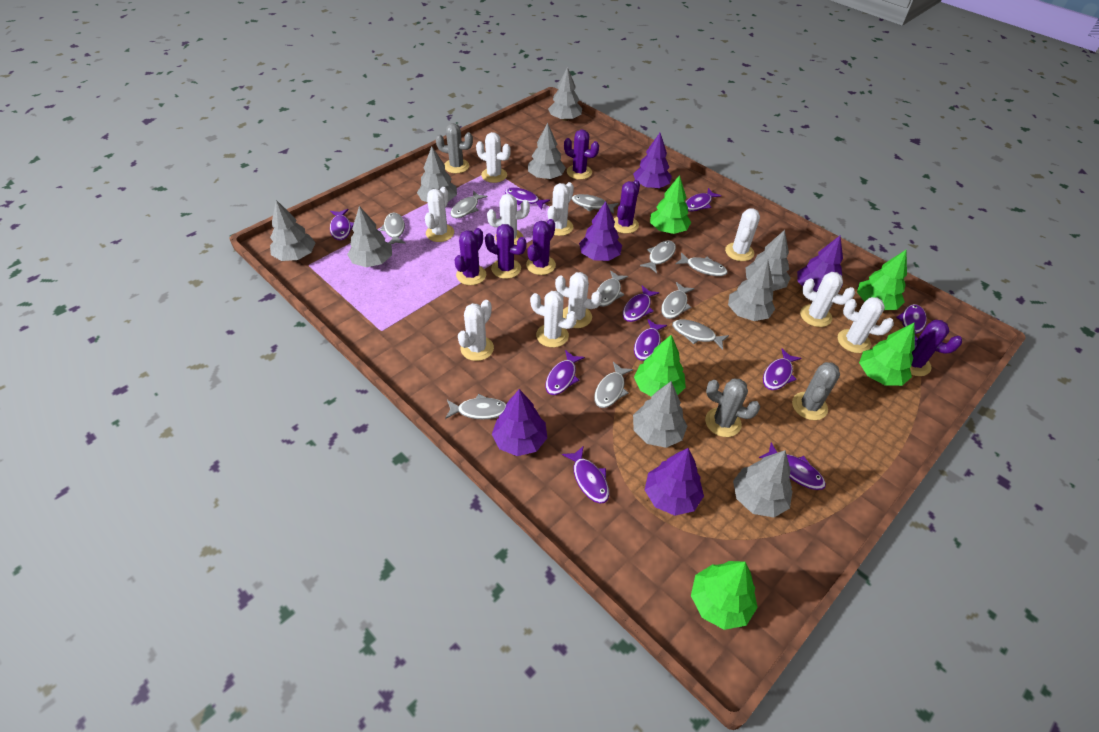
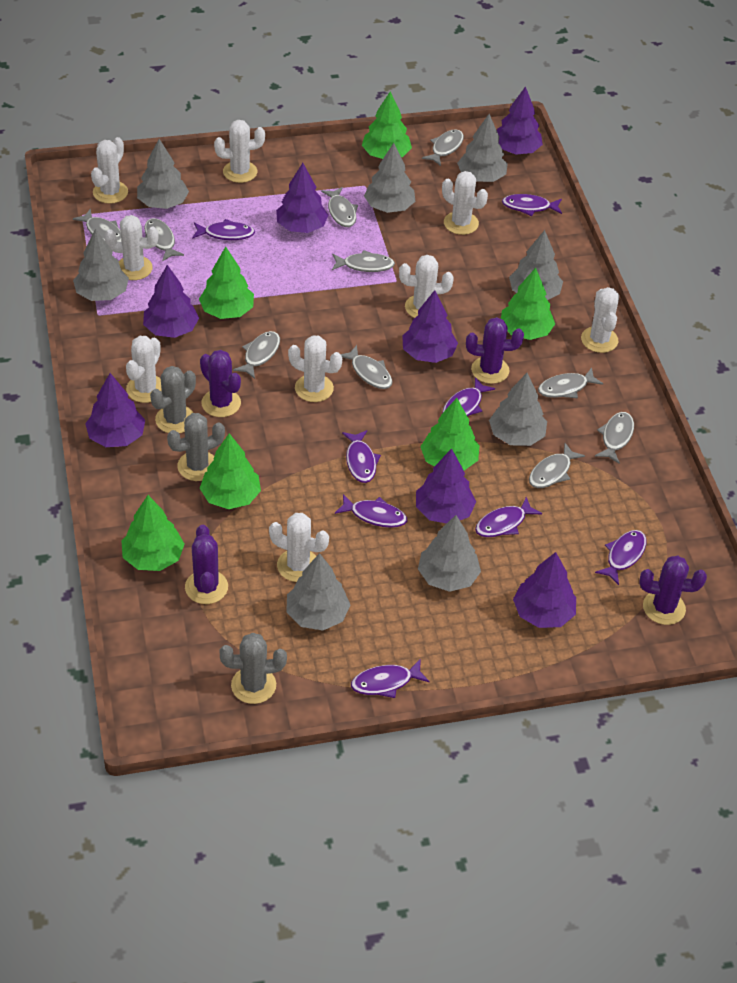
green tree: 5 -> 6
grey tree: 9 -> 8
purple cactus: 6 -> 4
purple fish: 10 -> 8
purple tree: 5 -> 7
white cactus: 10 -> 9

